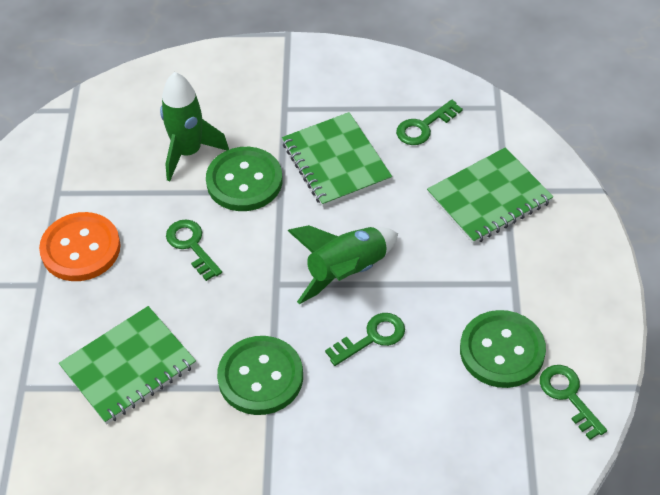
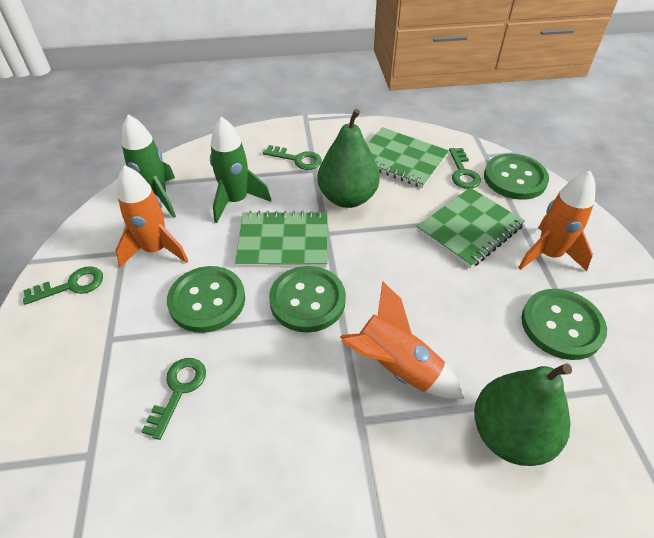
green button: 3 -> 4
green pear: 0 -> 2
orange button: 1 -> 0
orange rocket: 0 -> 3

